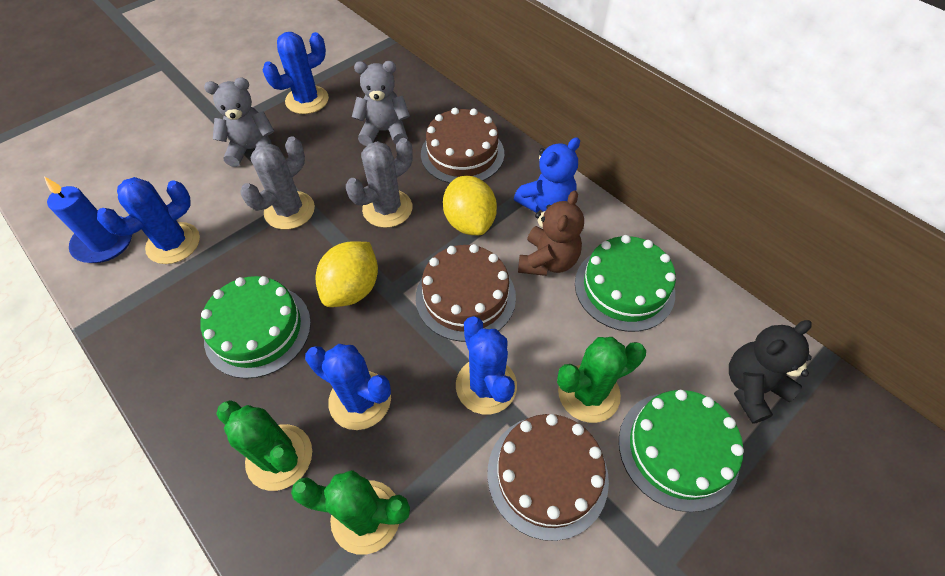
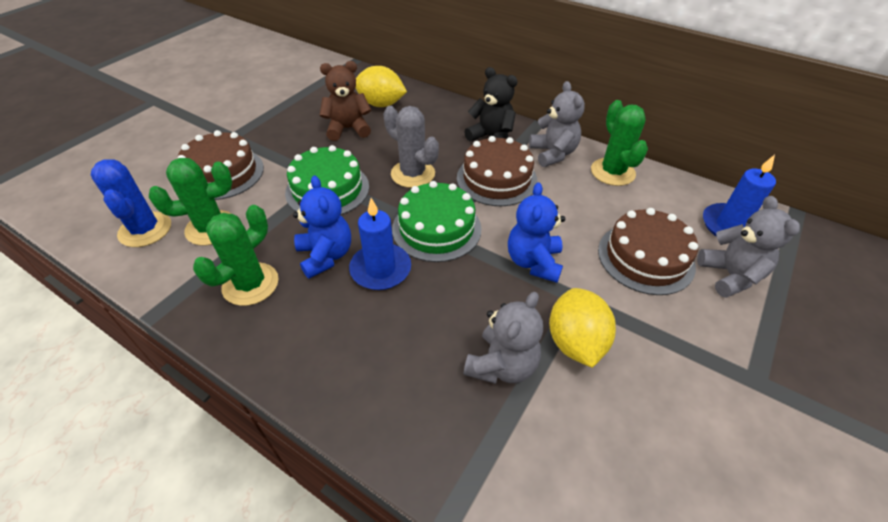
blue cactus: 4 -> 1
blue candle: 1 -> 2
blue teddy bear: 1 -> 2
green cake: 3 -> 2
grey cactus: 2 -> 1
grey teddy bear: 2 -> 3

